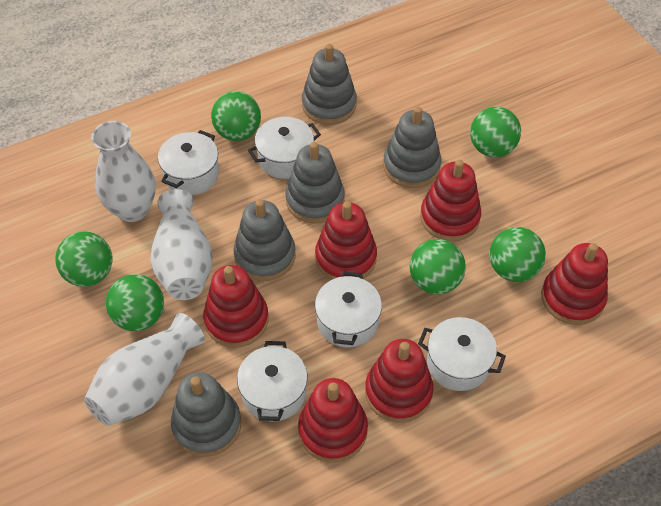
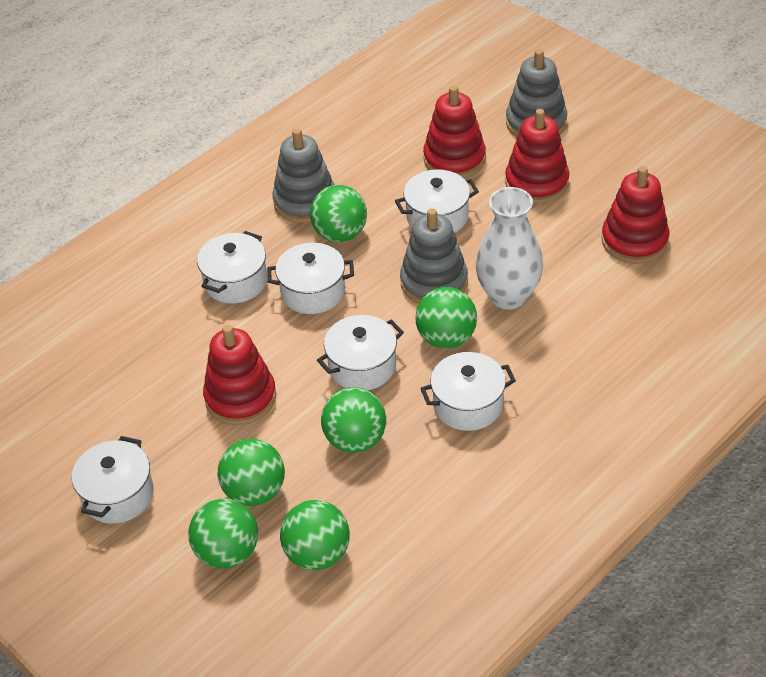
grey stacking toy: 5 -> 3
red stacking toy: 6 -> 4
white pot: 5 -> 6
white vase: 3 -> 1

